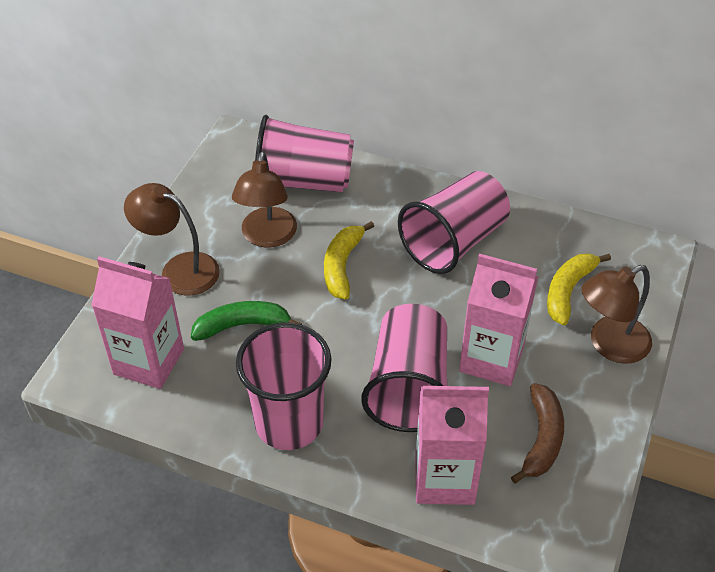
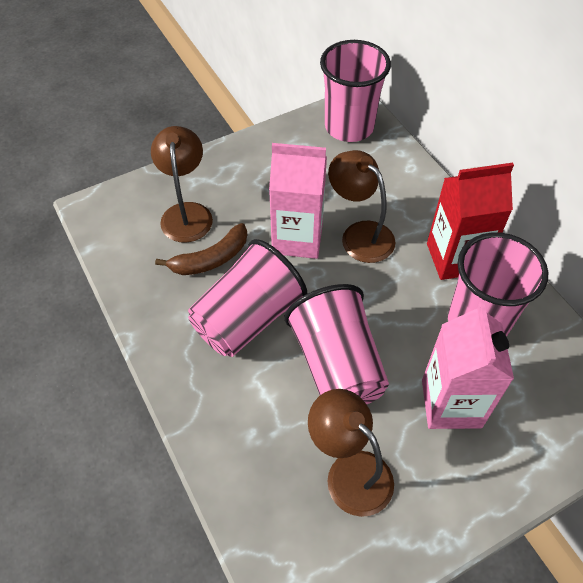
green banana: 1 -> 0
pink carton: 3 -> 2
red carton: 0 -> 1
yellow banana: 2 -> 0

